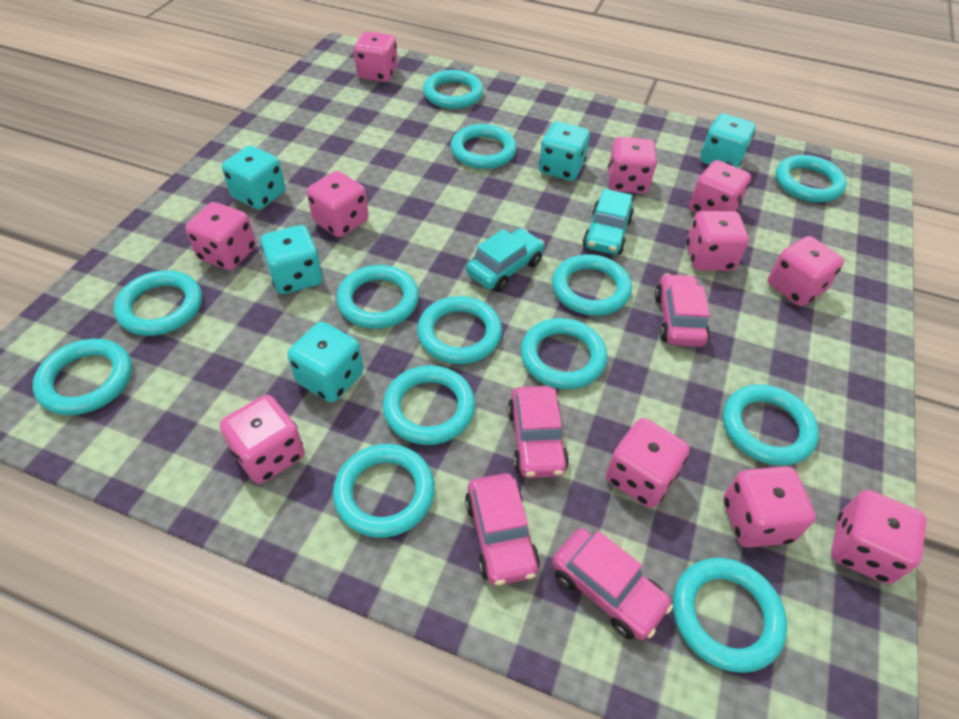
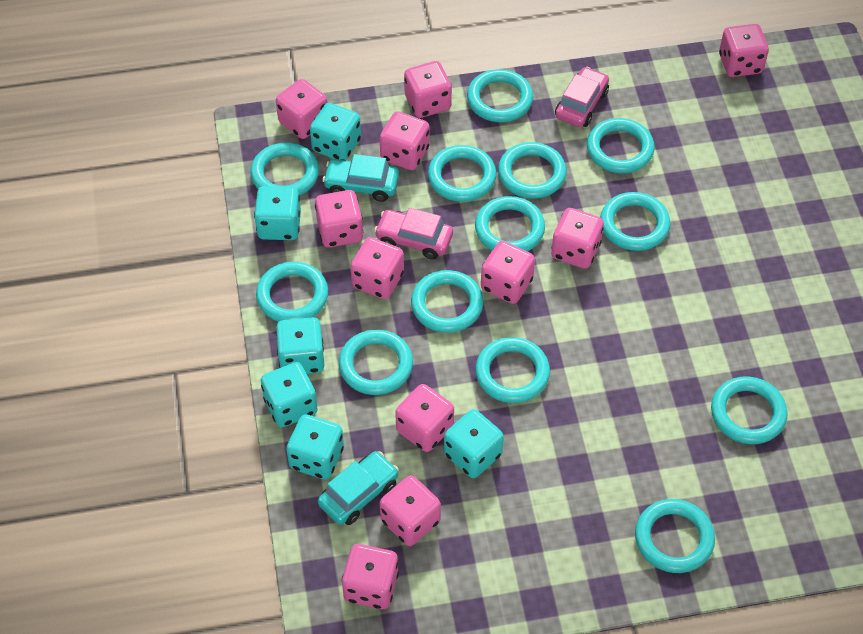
pink car: 4 -> 2
turquoise dice: 5 -> 6

